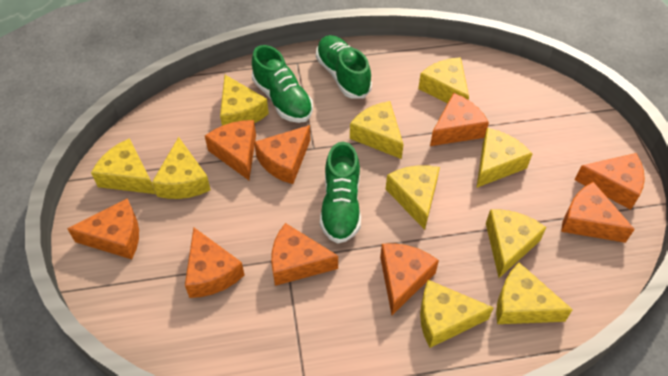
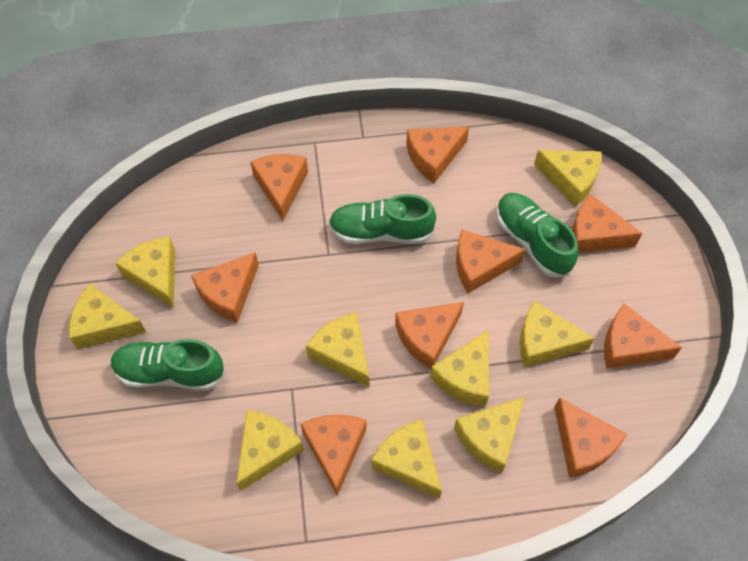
yellow cheese: 10 -> 9

